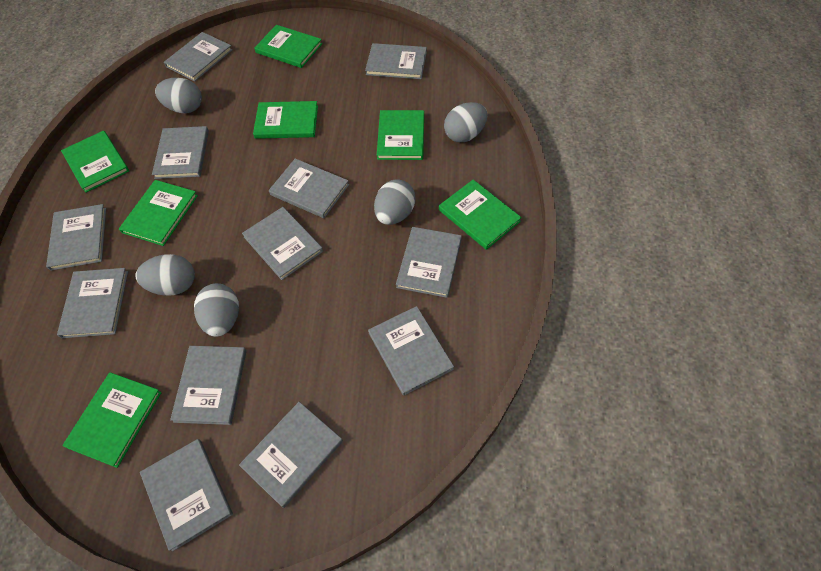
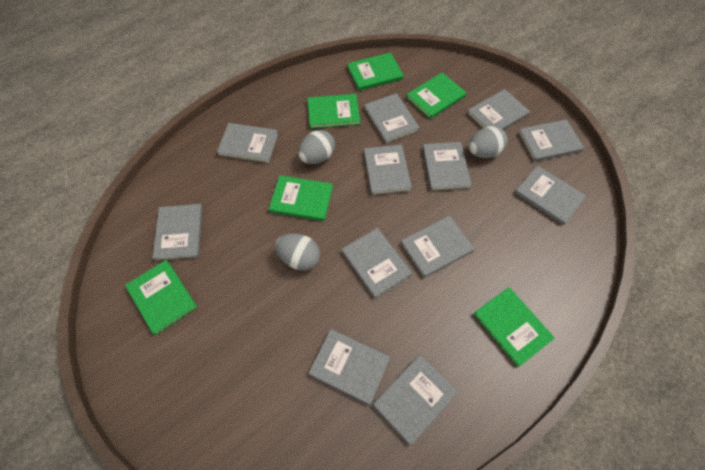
green book: 7 -> 6
grey egg: 5 -> 3

